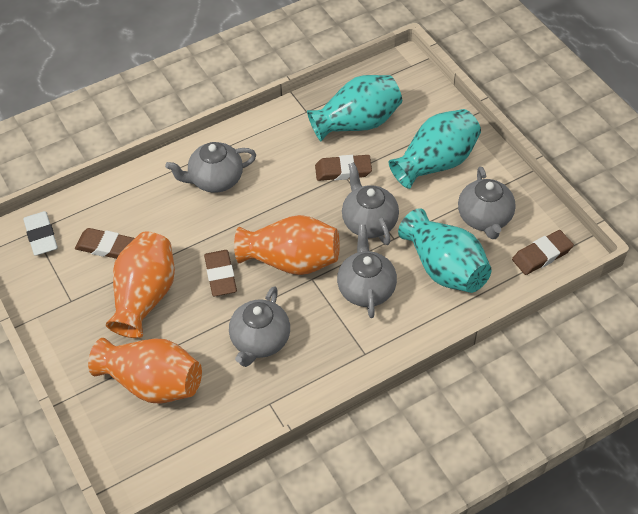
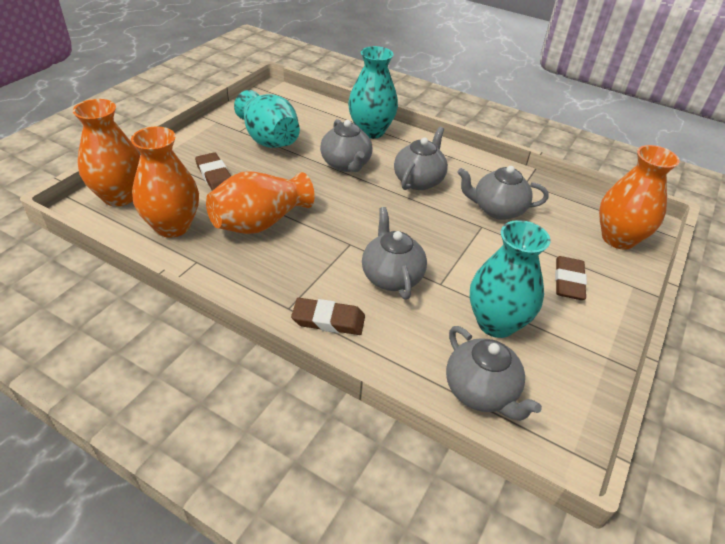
brown eraser: 4 -> 3
orange vase: 3 -> 4
white eraser: 1 -> 0

